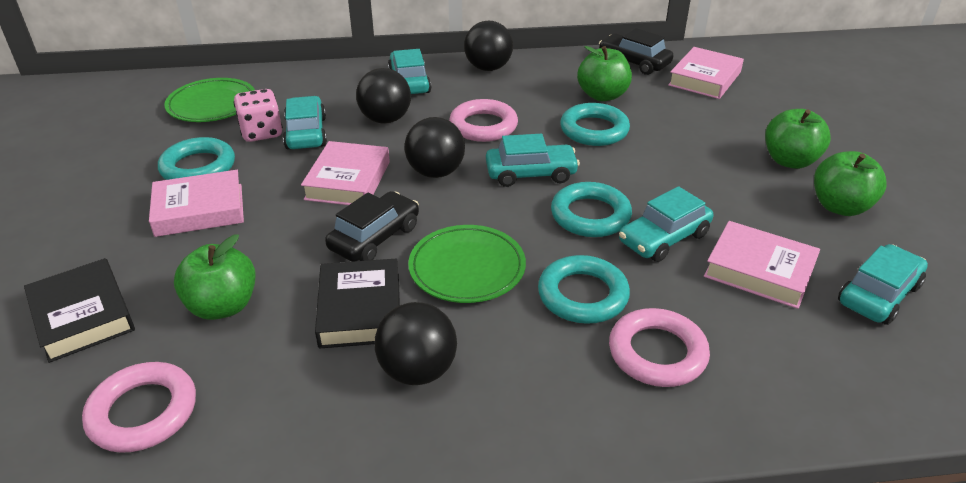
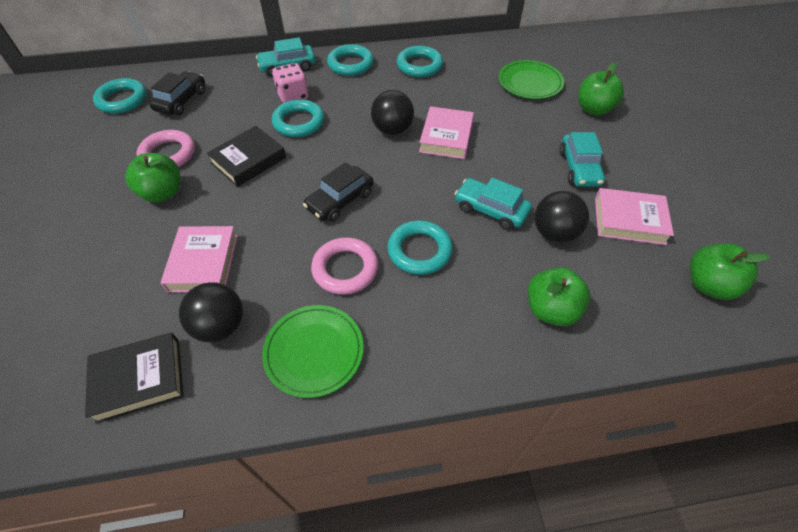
black ball: 4 -> 3
pink book: 4 -> 3
pink ring: 3 -> 2
turquoise car: 5 -> 3
turquoise ring: 4 -> 5

